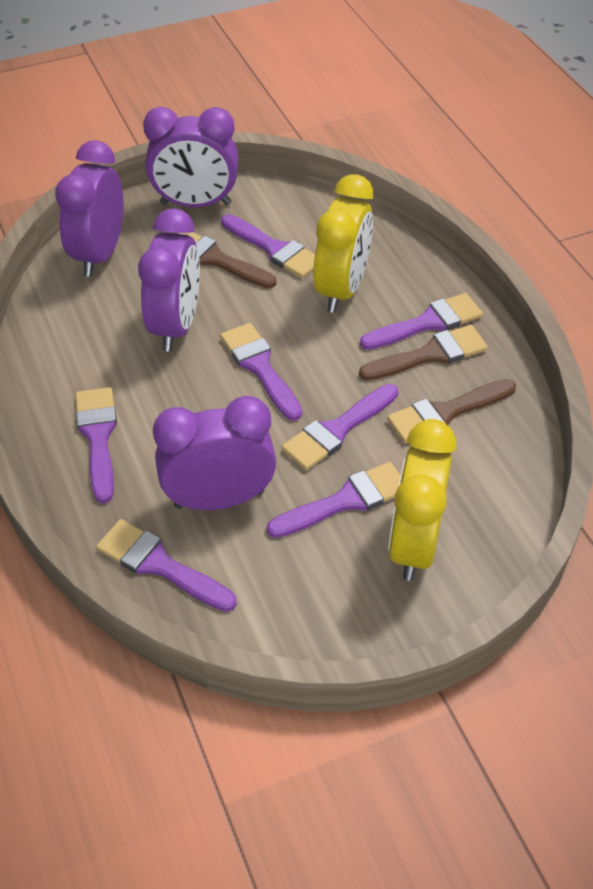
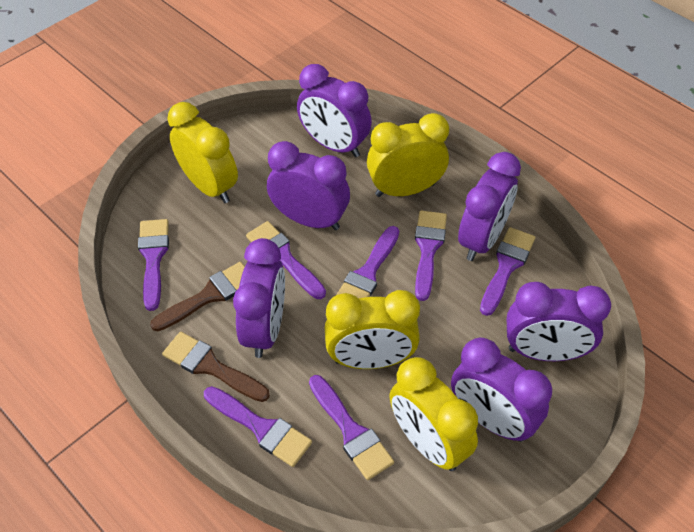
brown brush: 3 -> 2
purple clock: 4 -> 6
yellow clock: 2 -> 4

